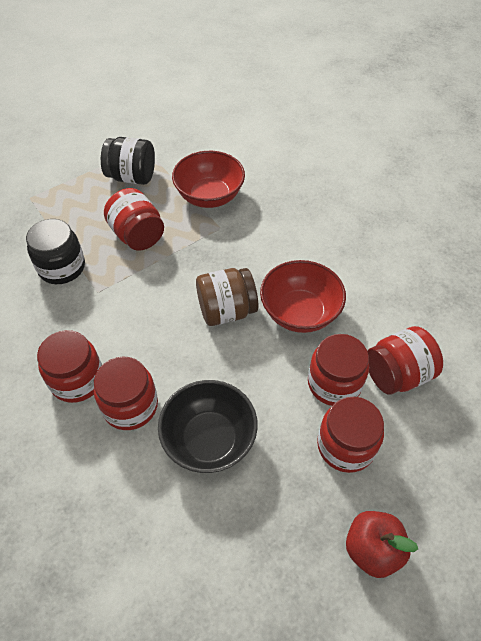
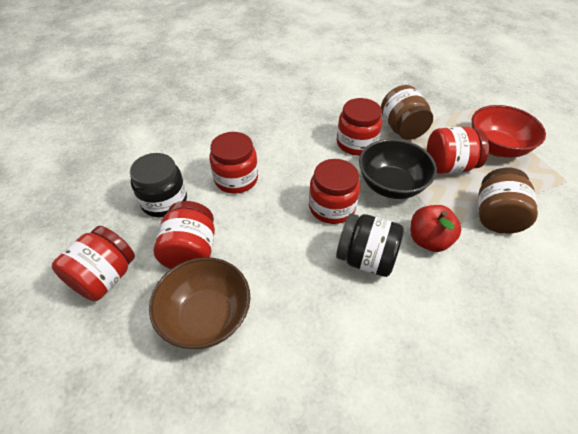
brown bowl: 0 -> 1
brown jar: 1 -> 2
red bowl: 2 -> 1

